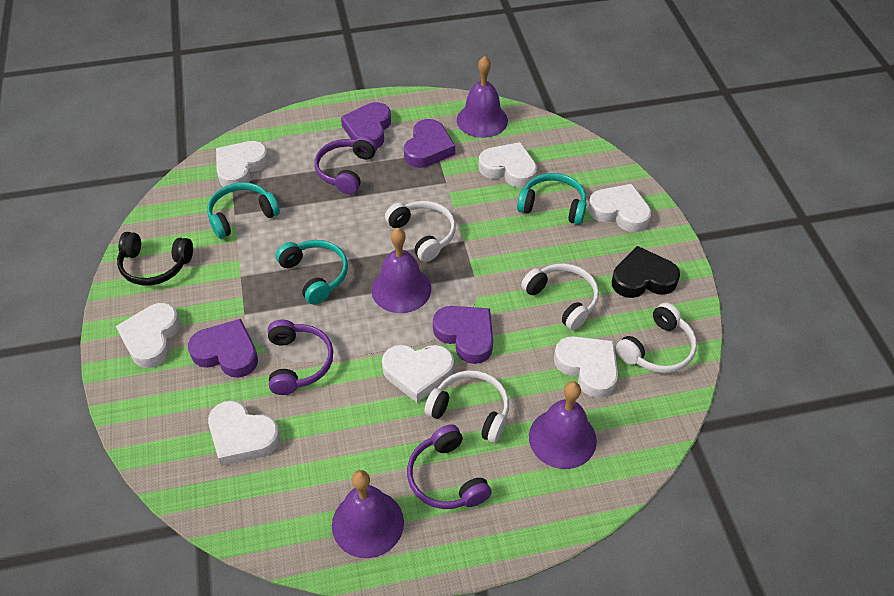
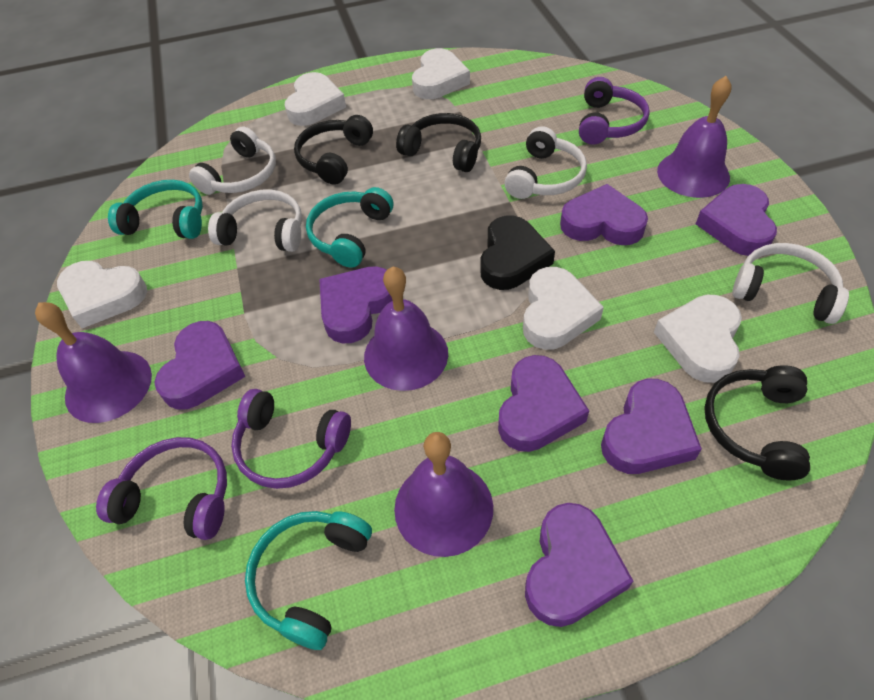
black headphones: 1 -> 3
purple heart: 4 -> 7
white heart: 7 -> 5

